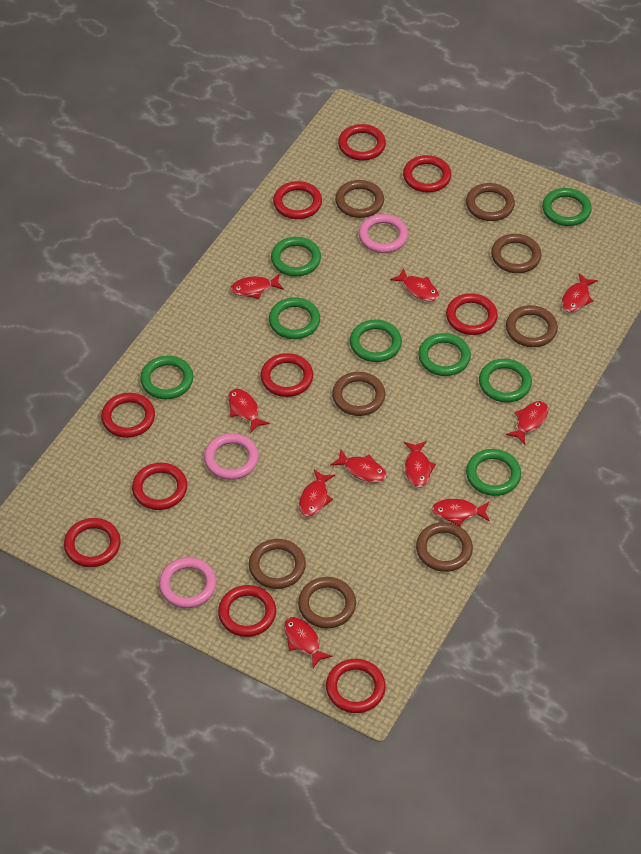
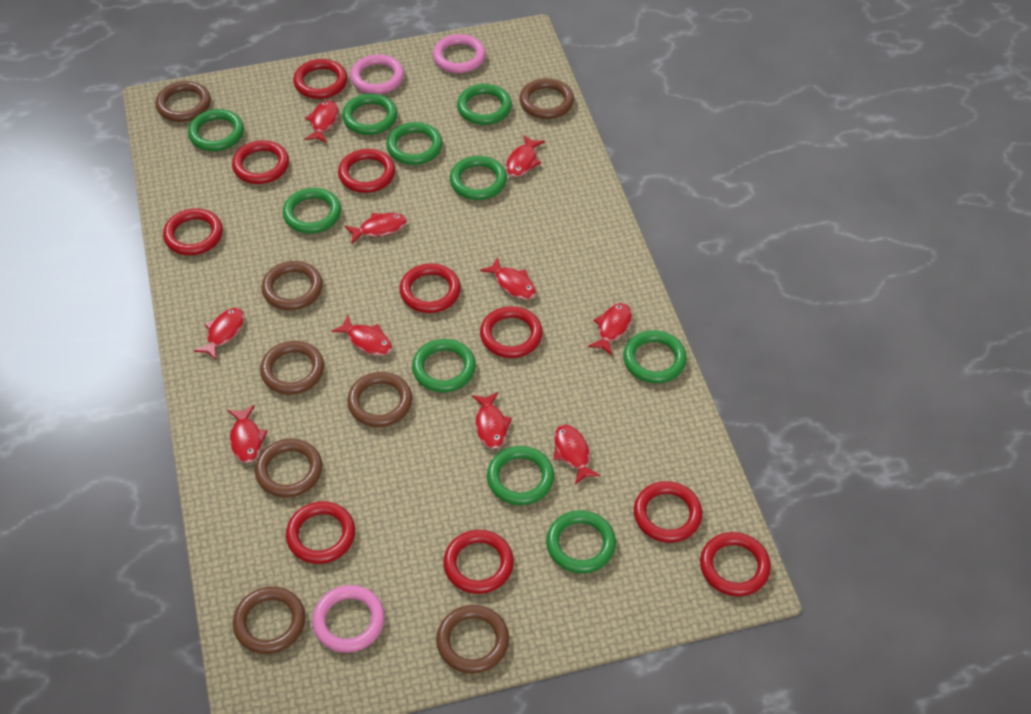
green ring: 8 -> 10

